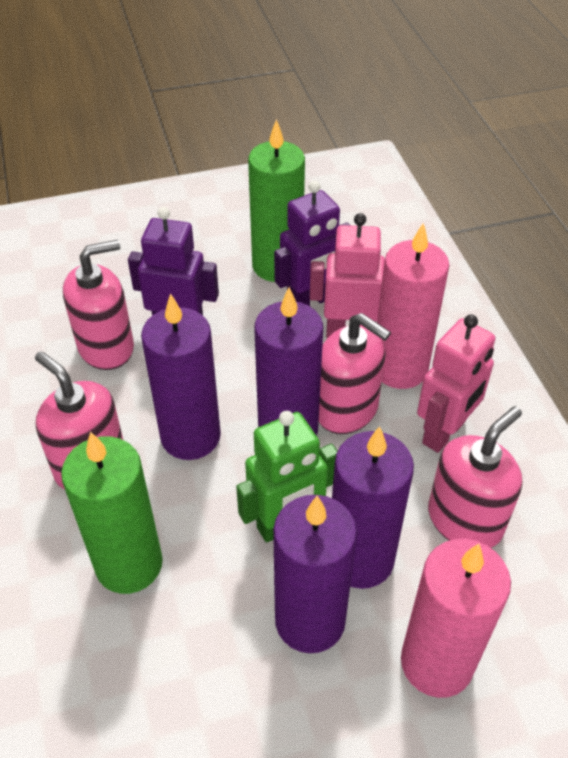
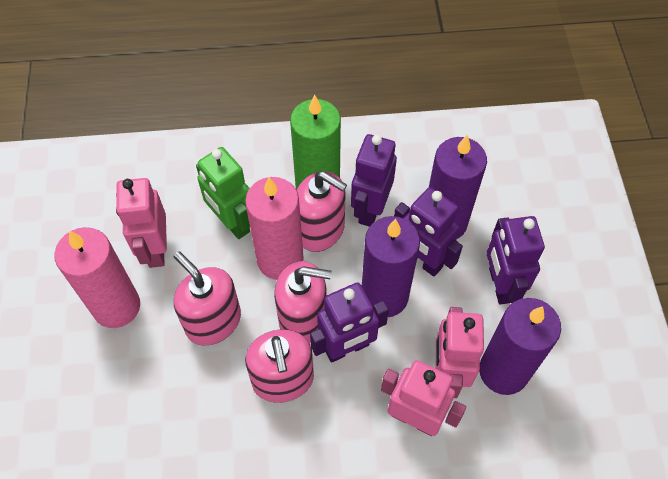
green candle: 2 -> 1
pink robot: 2 -> 3
purple candle: 4 -> 3
purple robot: 2 -> 4

